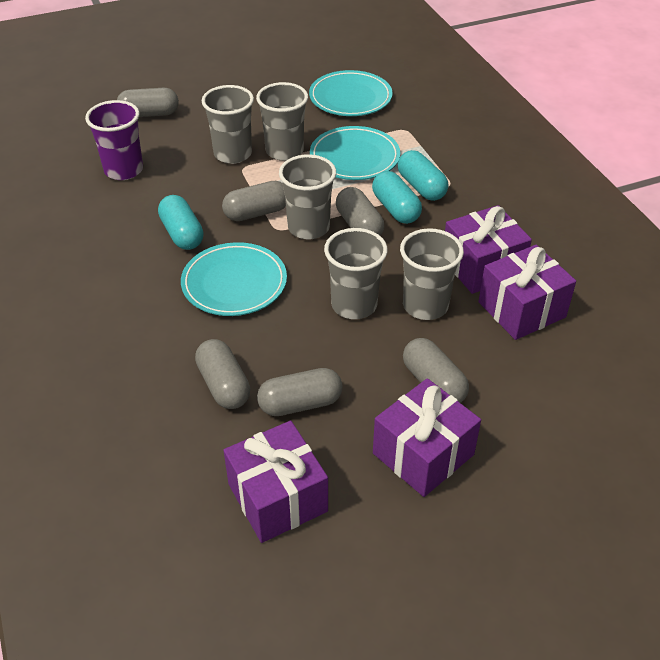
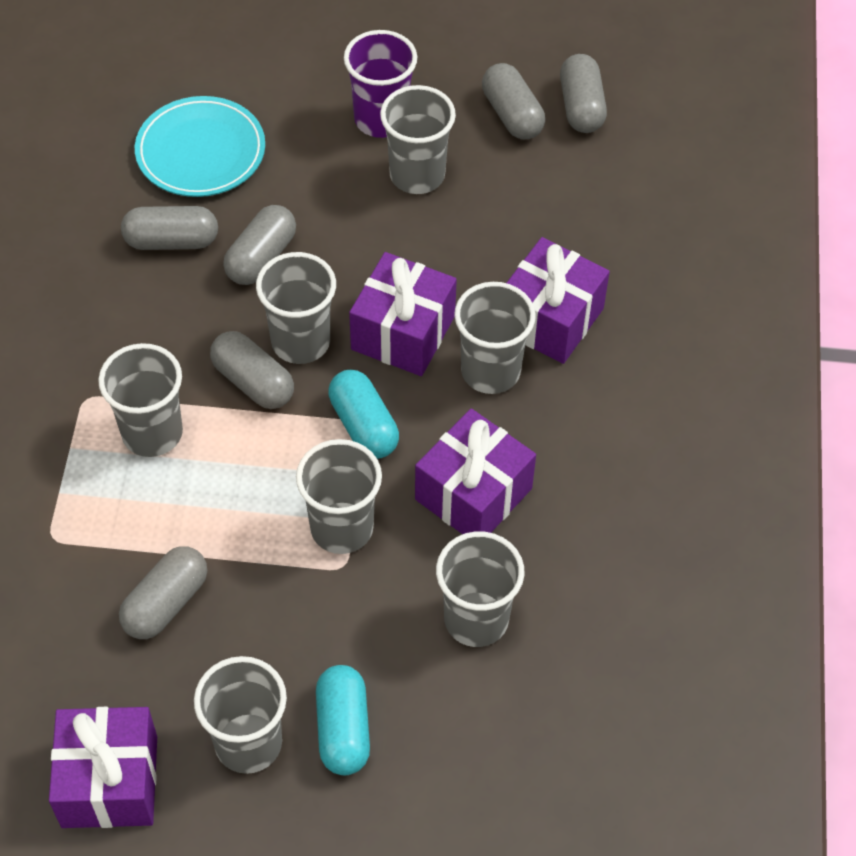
grey cup: 5 -> 7
turquoise capsule: 3 -> 2
turquoise plate: 3 -> 1

